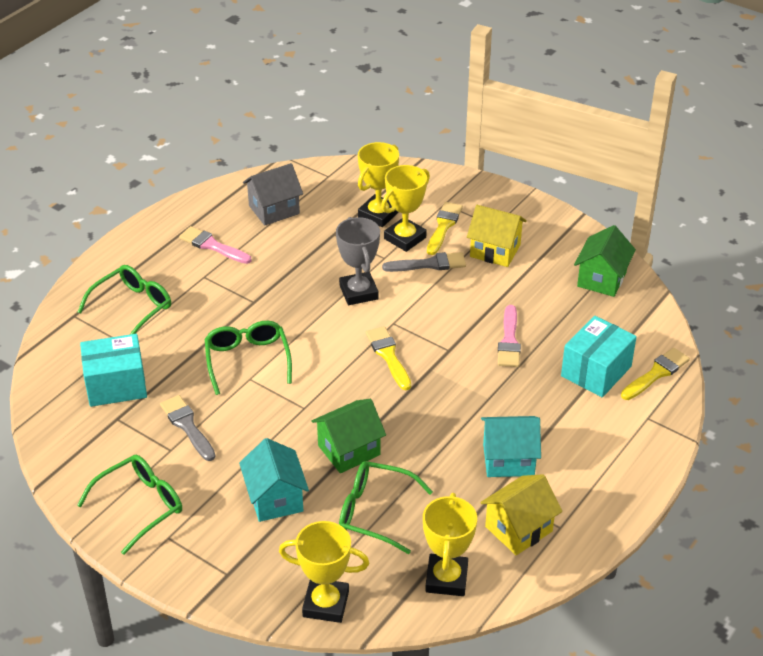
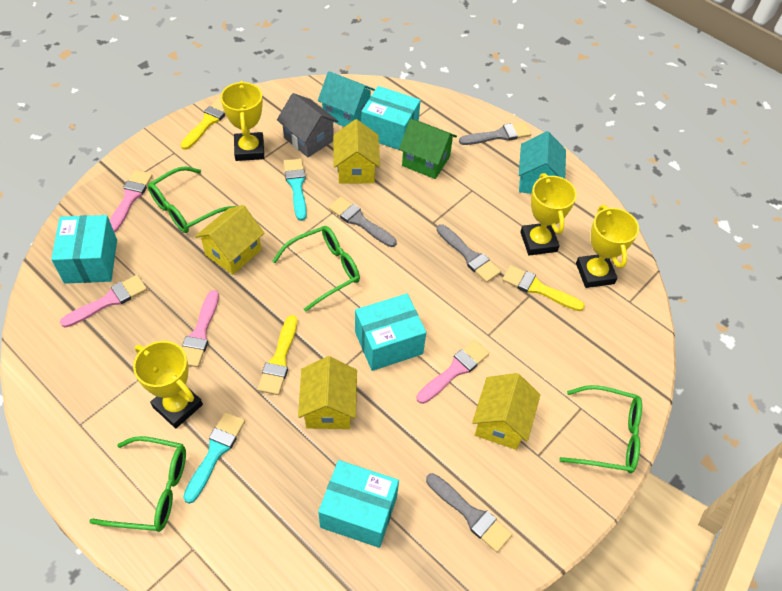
green house: 2 -> 1
grey brush: 2 -> 4
grey trophy: 1 -> 0
pink brush: 2 -> 4
turquoise box: 2 -> 4
turquoise brush: 0 -> 2
yellow house: 2 -> 4

